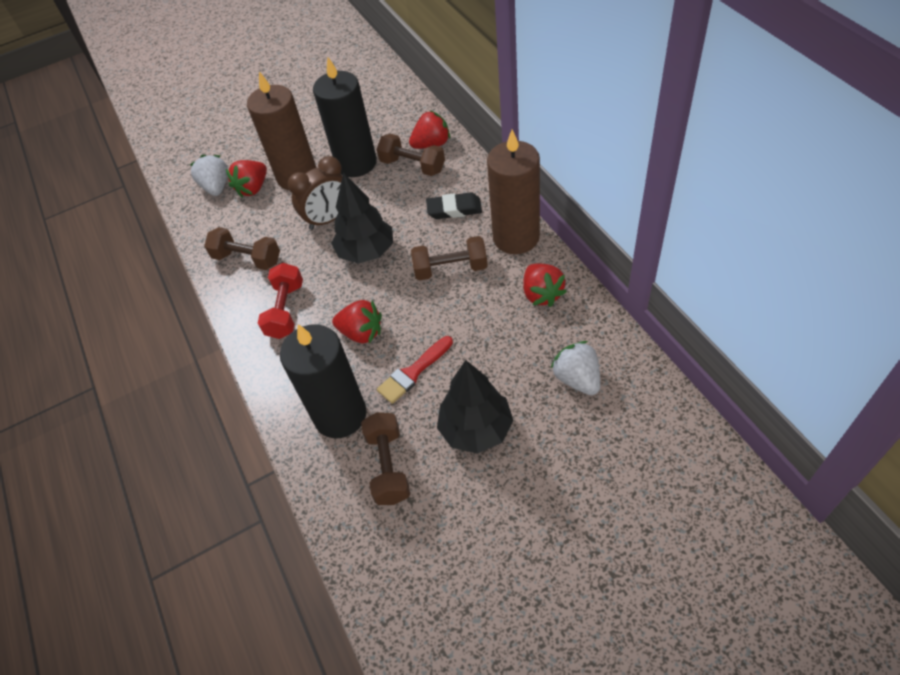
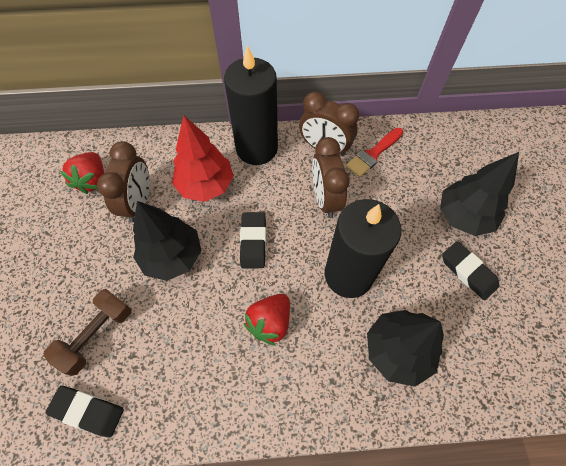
black eraser: 1 -> 3
black tree: 2 -> 3
brown candle: 2 -> 0
brown clock: 1 -> 3
brown dumbbell: 4 -> 1
red dumbbell: 1 -> 0
red strawberry: 4 -> 2
red tree: 0 -> 1
white strawberry: 2 -> 0

